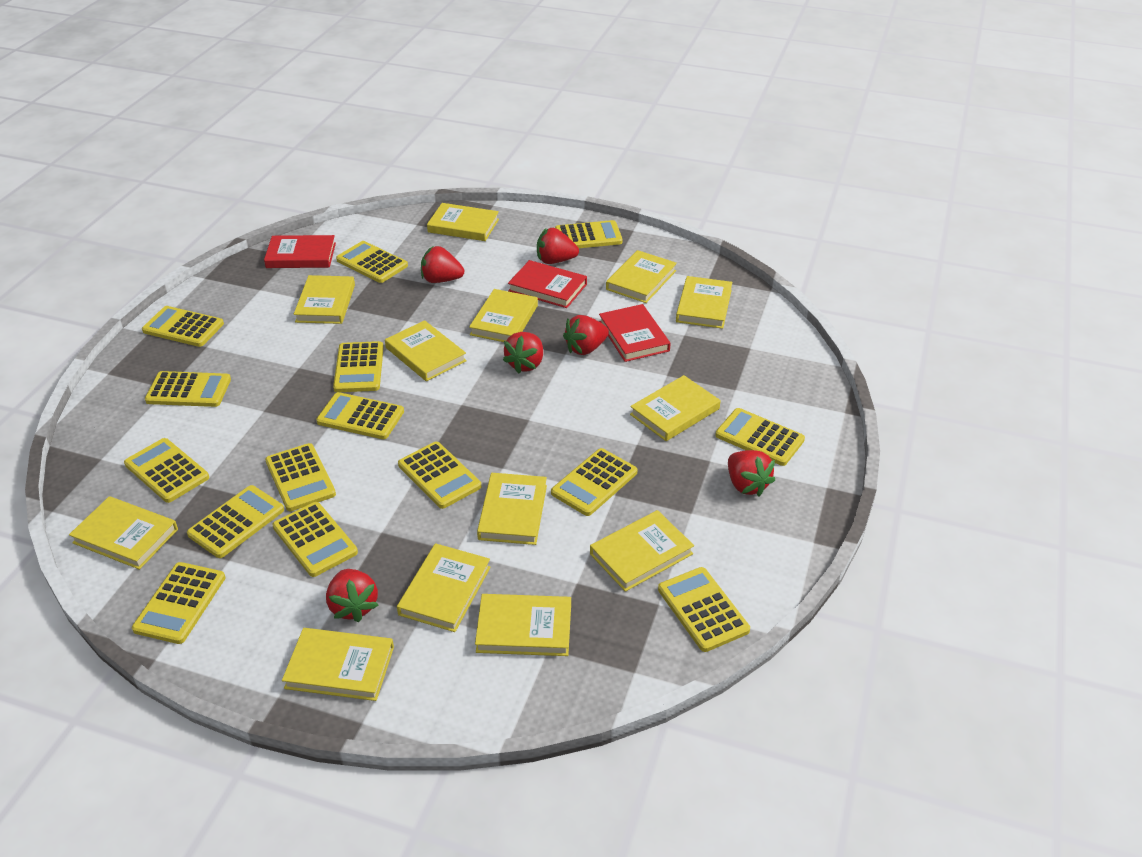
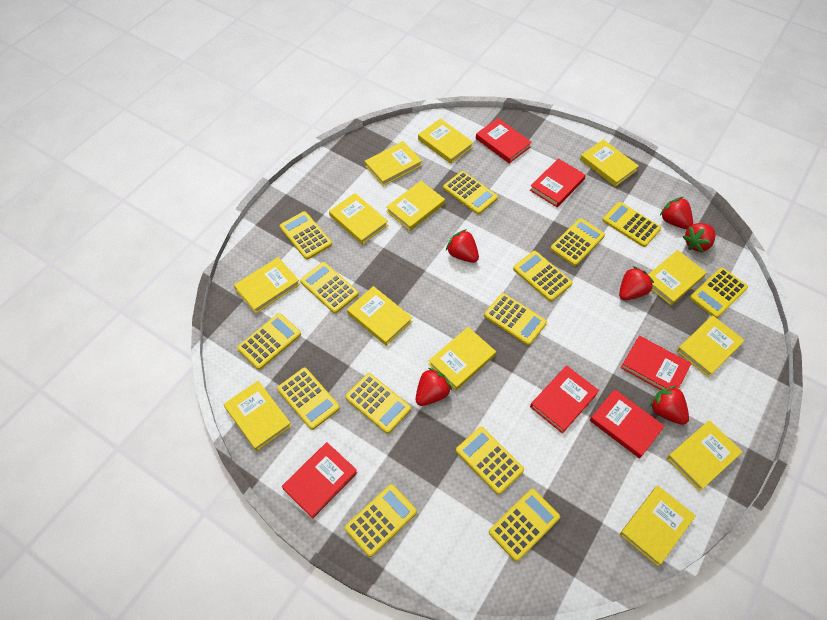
red book: 3 -> 6
yellow calculator: 15 -> 14

